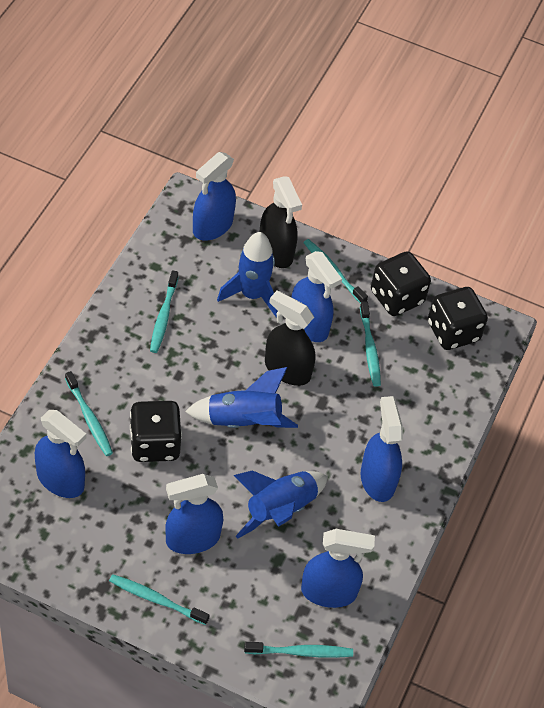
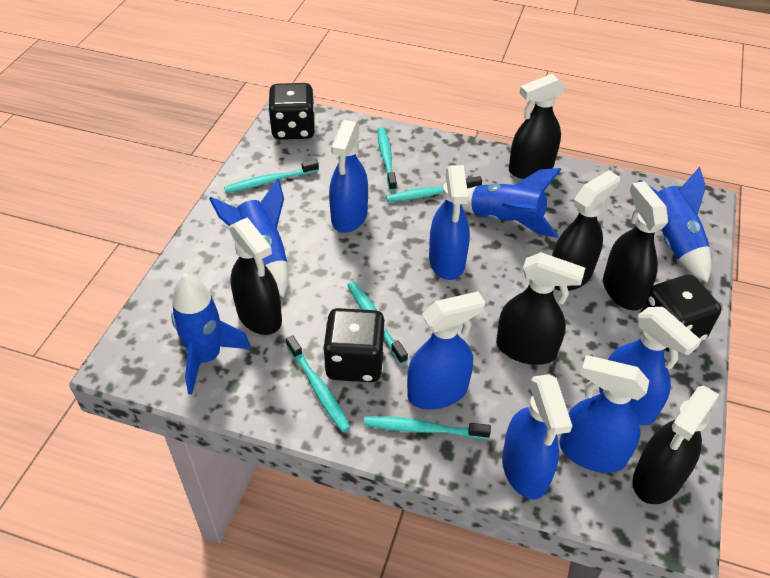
black spray bottle: 2 -> 6
blue rocket: 3 -> 4

